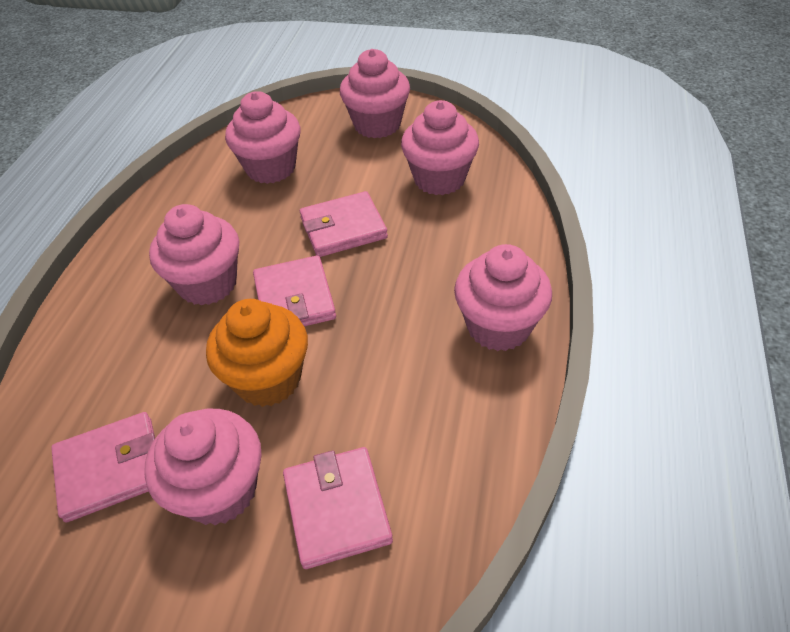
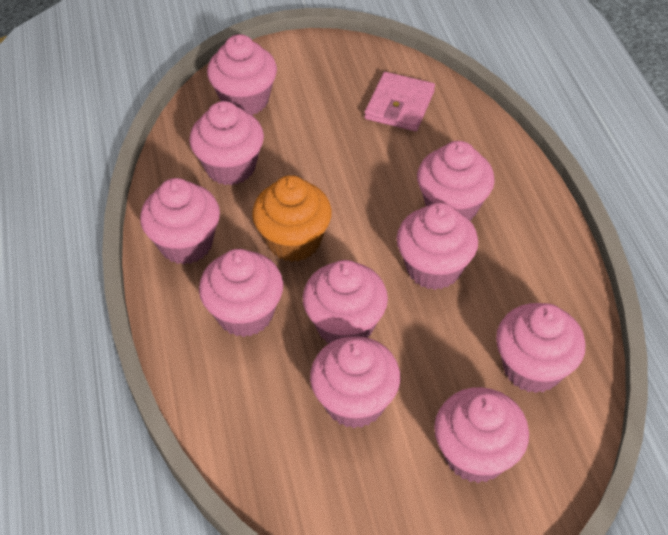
pink cupcake: 6 -> 10
pink wallet: 4 -> 1

